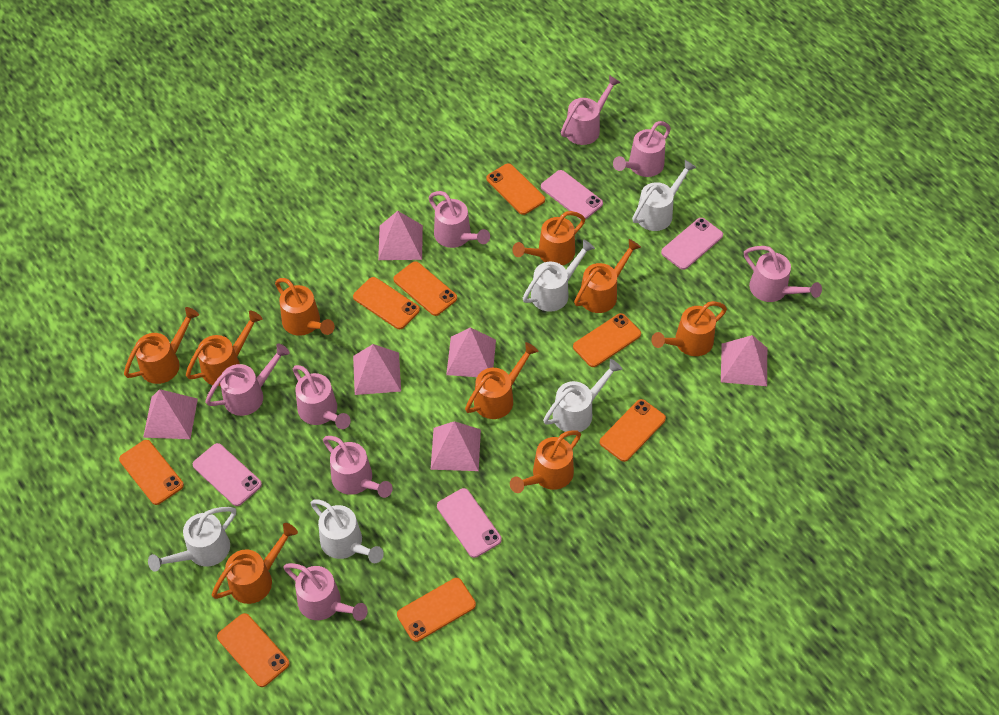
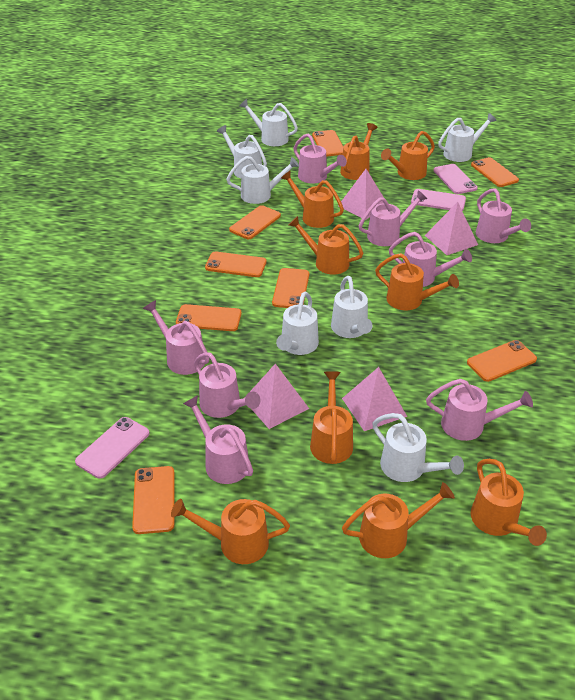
pink phone: 4 -> 3
pink pyramid: 6 -> 4
white watering can: 5 -> 7

